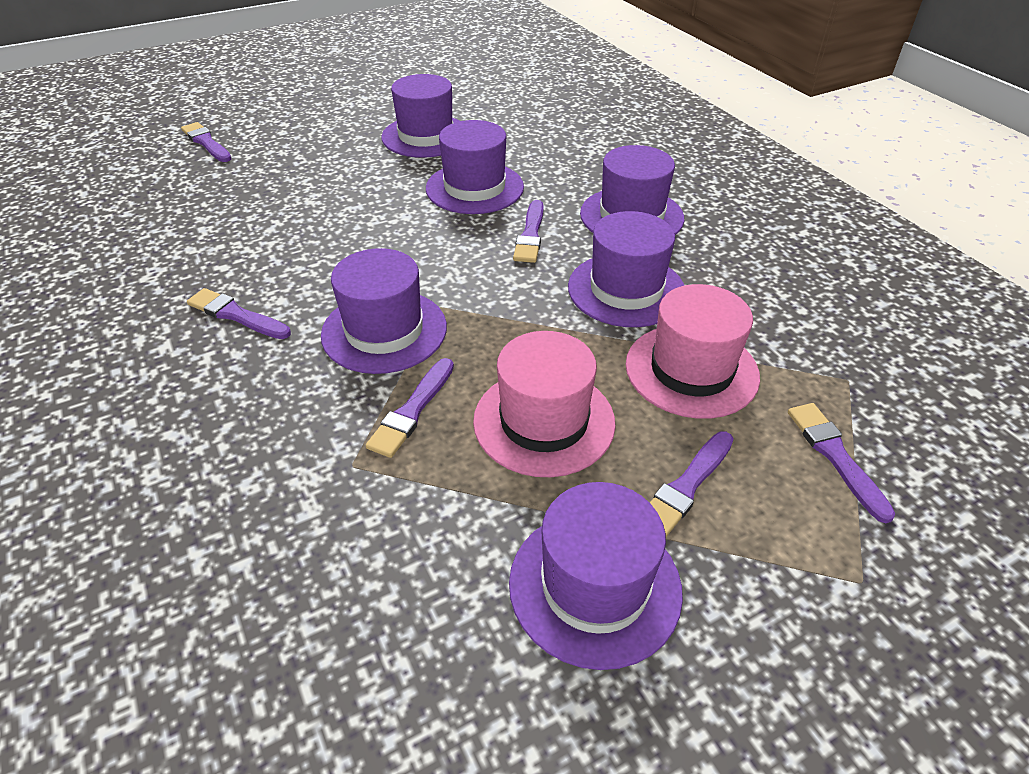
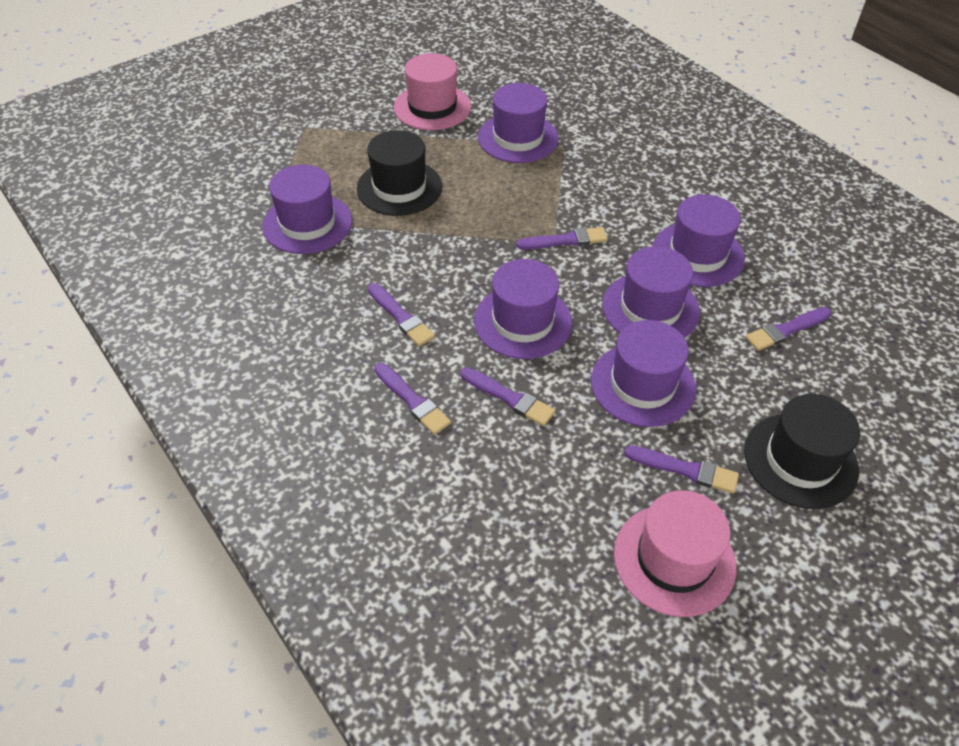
black hat: 0 -> 2

